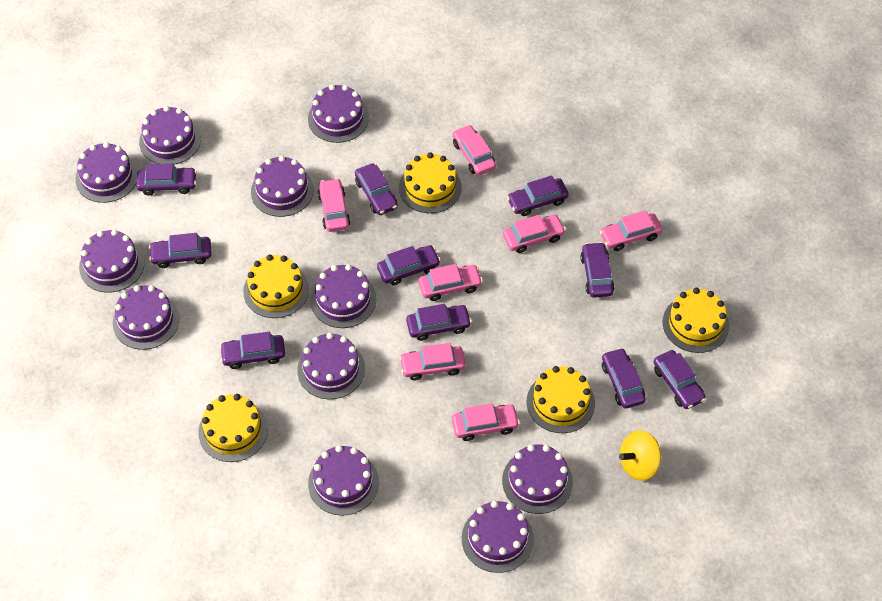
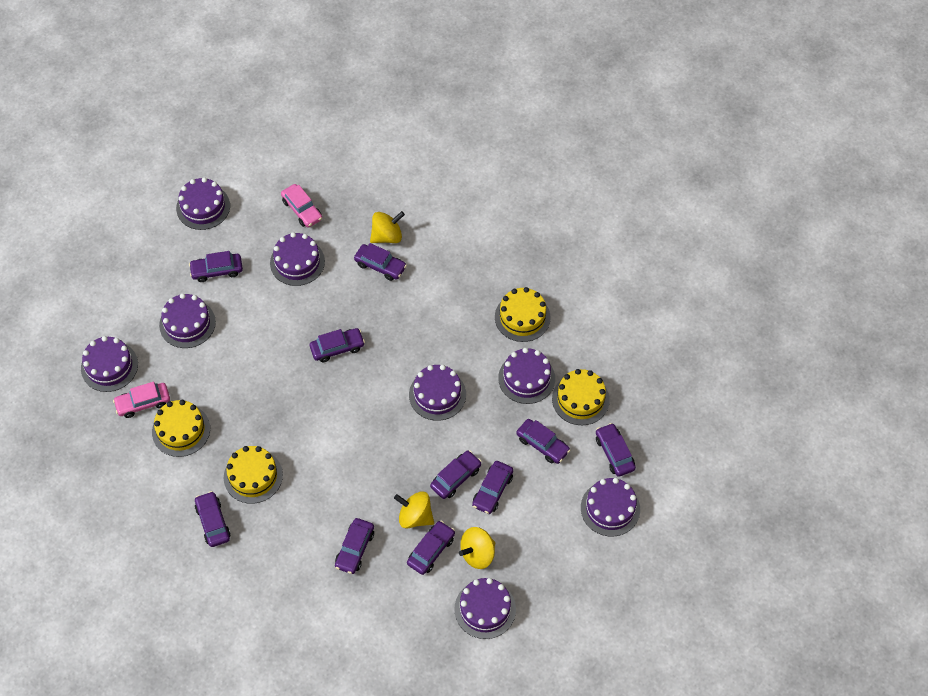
pink car: 7 -> 2
purple cake: 11 -> 8
yellow cake: 5 -> 4
yellow spinning top: 1 -> 3

